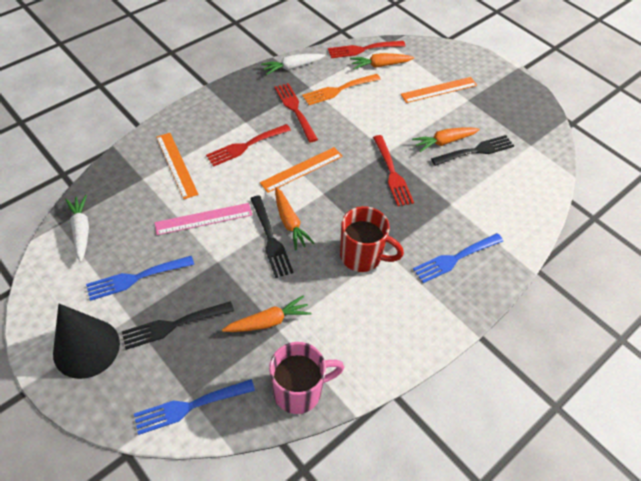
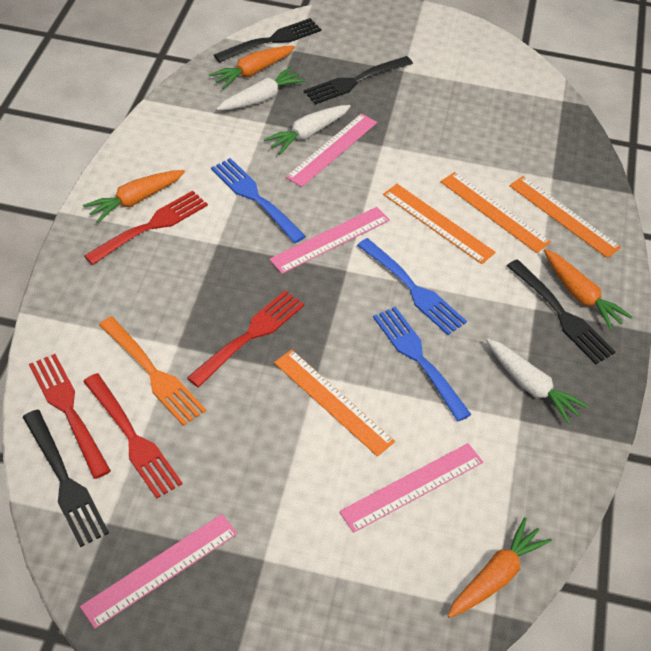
black cone: 1 -> 0
black fork: 3 -> 4
orange ruler: 3 -> 4
pink mug: 1 -> 0
pink ruler: 1 -> 4
red mug: 1 -> 0
white carrot: 2 -> 3

